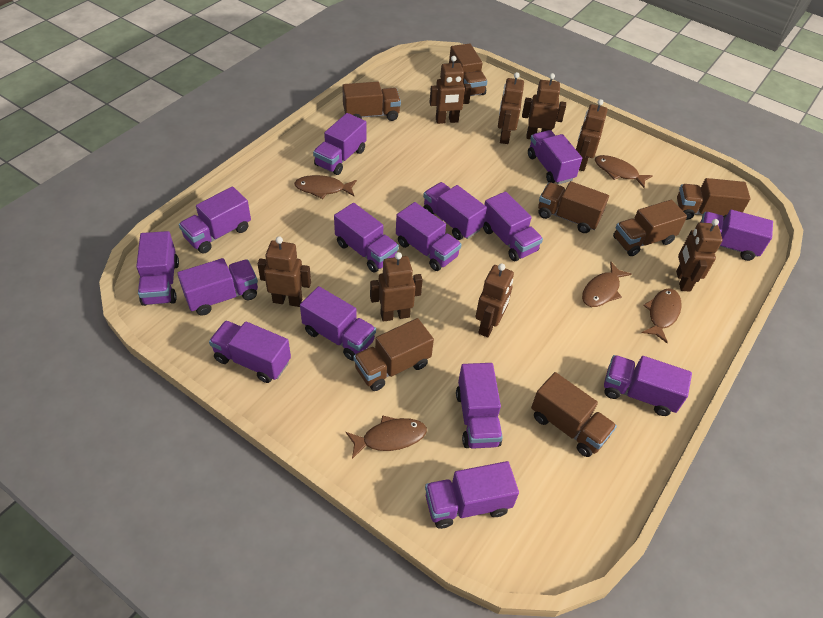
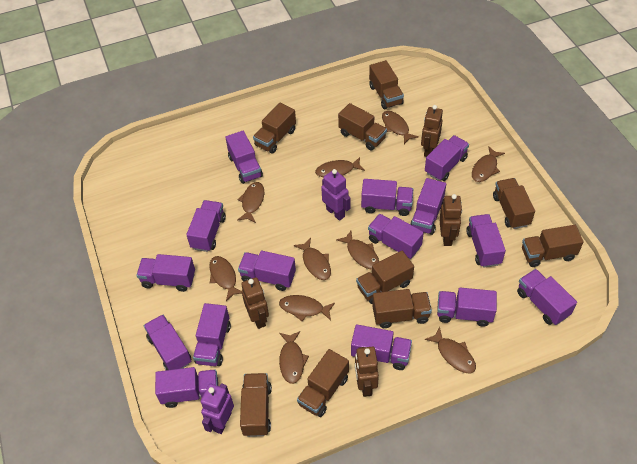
brown fish: 5 -> 10
brown robot: 8 -> 4
brown truck: 7 -> 9
purple robot: 0 -> 2

